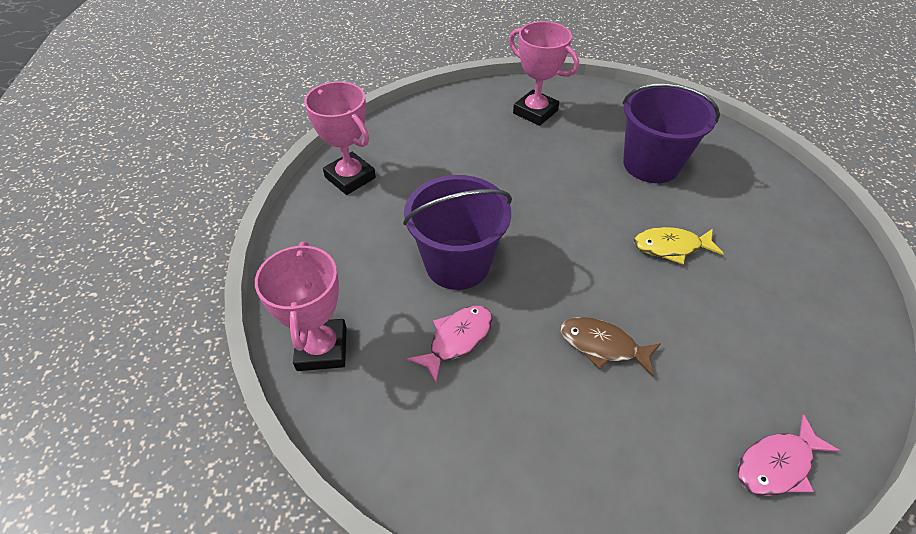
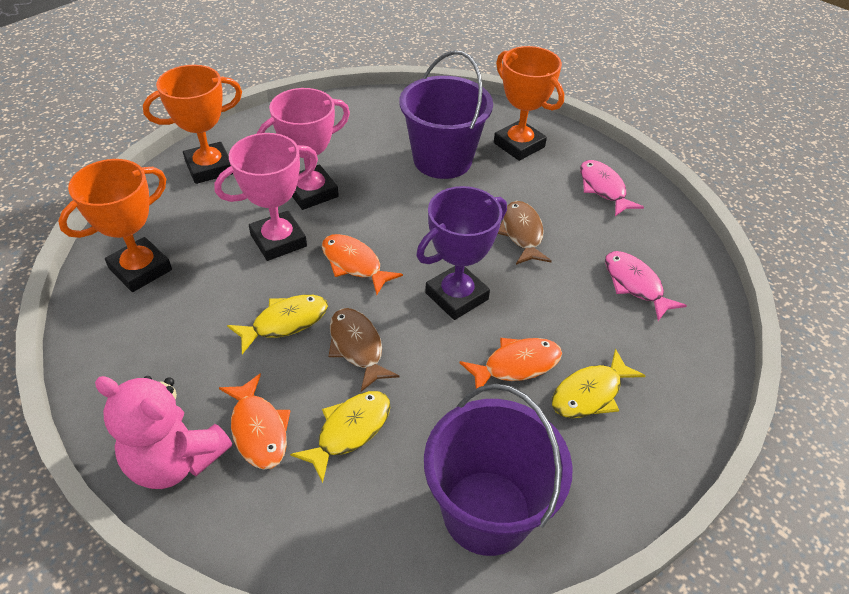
brown fish: 1 -> 2
orange fish: 0 -> 3
orange trophy: 0 -> 3
pink teddy bear: 0 -> 1
pink trophy: 3 -> 2
purple trophy: 0 -> 1
yellow fish: 1 -> 3

